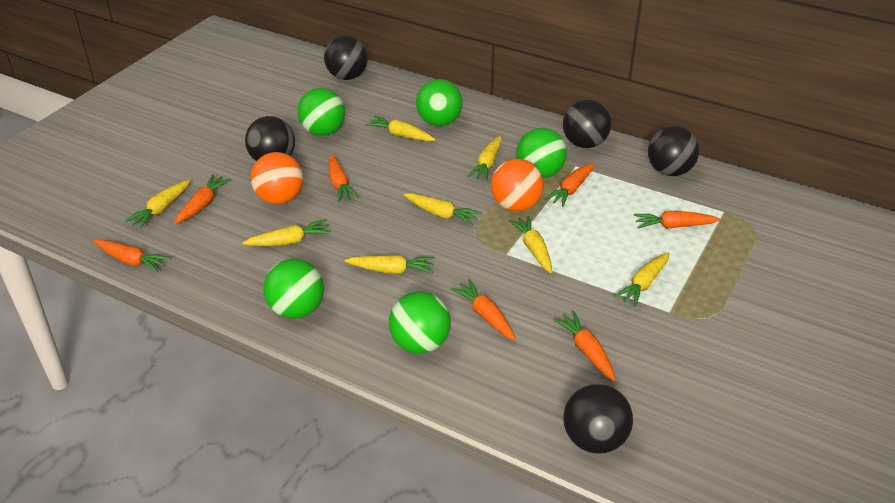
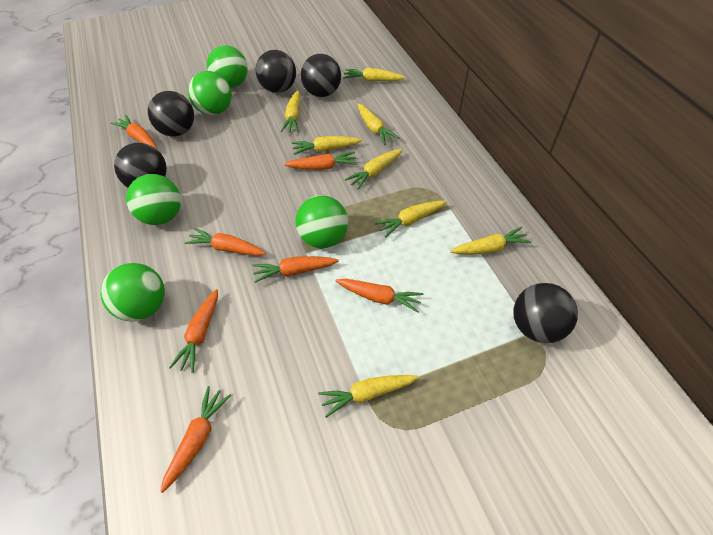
orange ball: 2 -> 0

